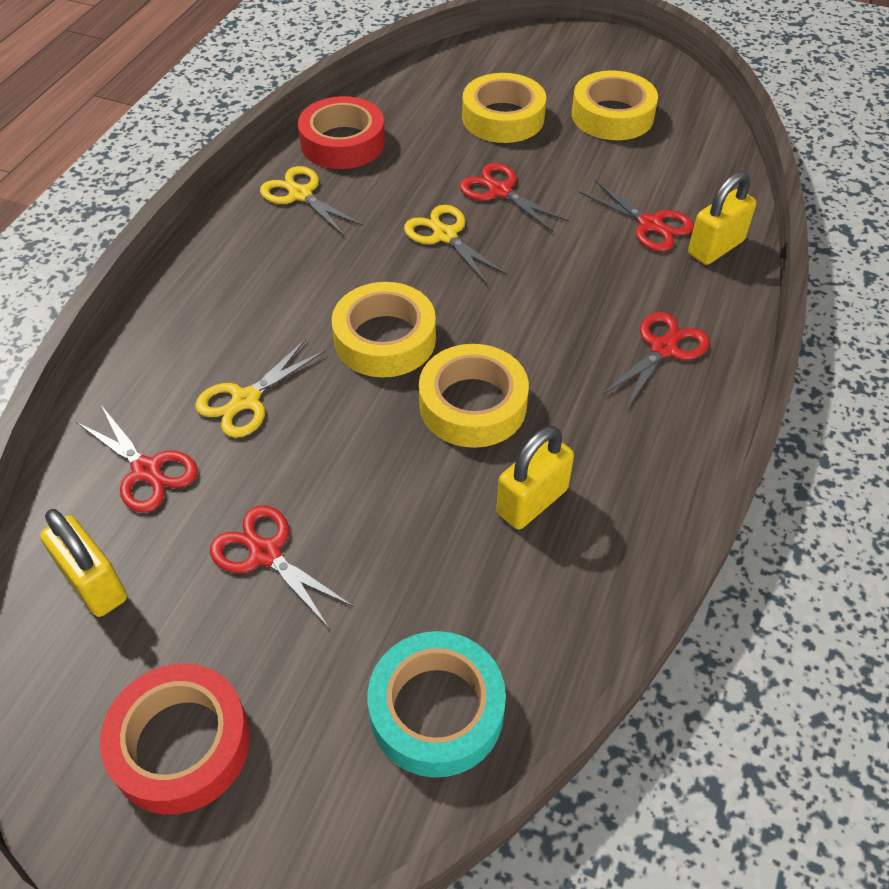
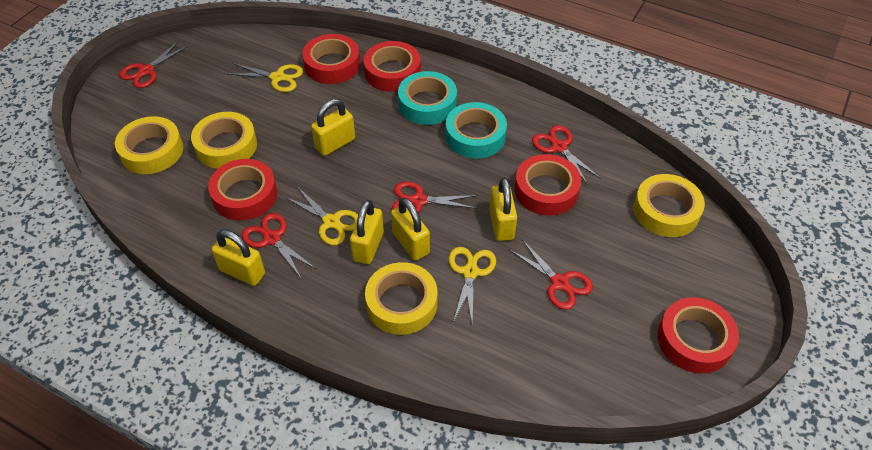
red tape: 2 -> 5
turquoise tape: 1 -> 2
yellow padlock: 3 -> 5

